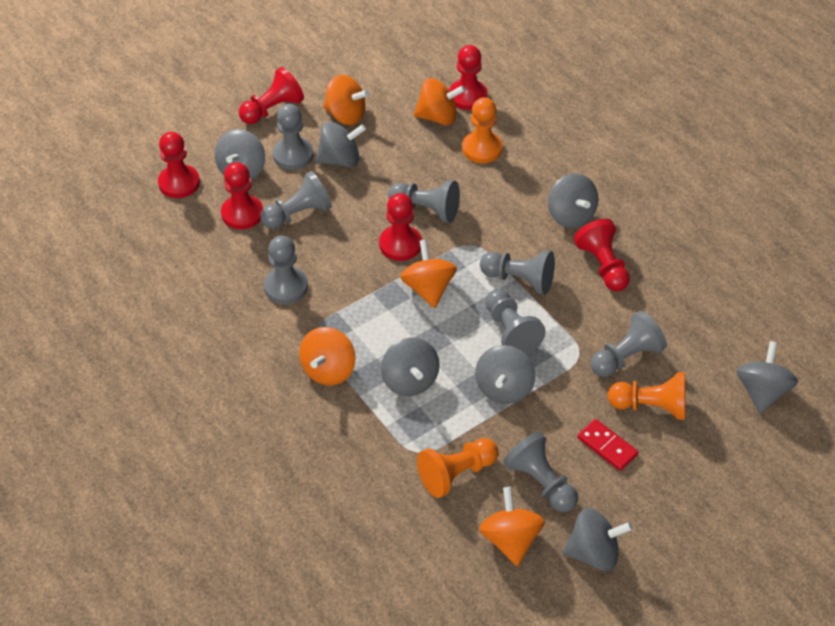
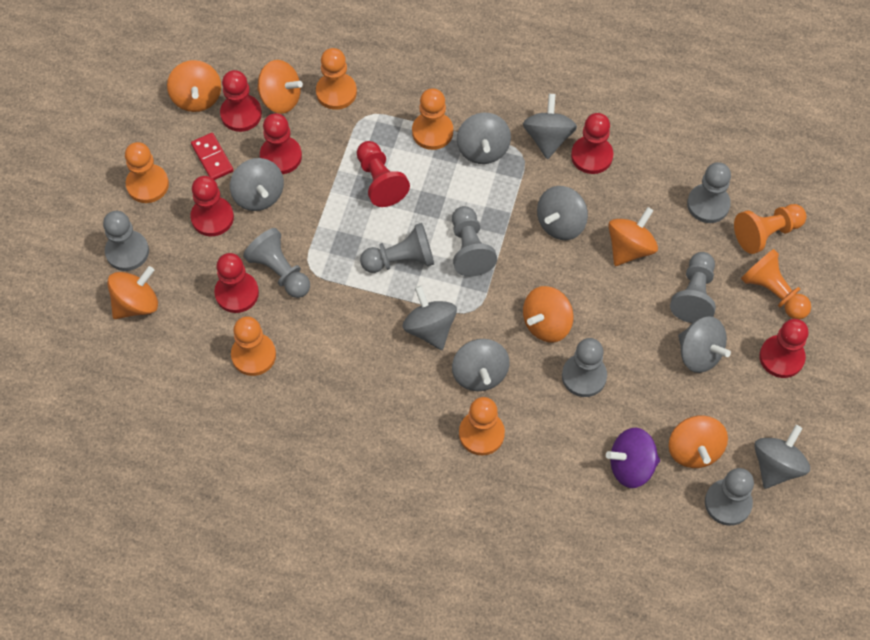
grey spinning top: 7 -> 8
orange pawn: 3 -> 7
orange spinning top: 5 -> 6
purple spinning top: 0 -> 1
red pawn: 6 -> 7

